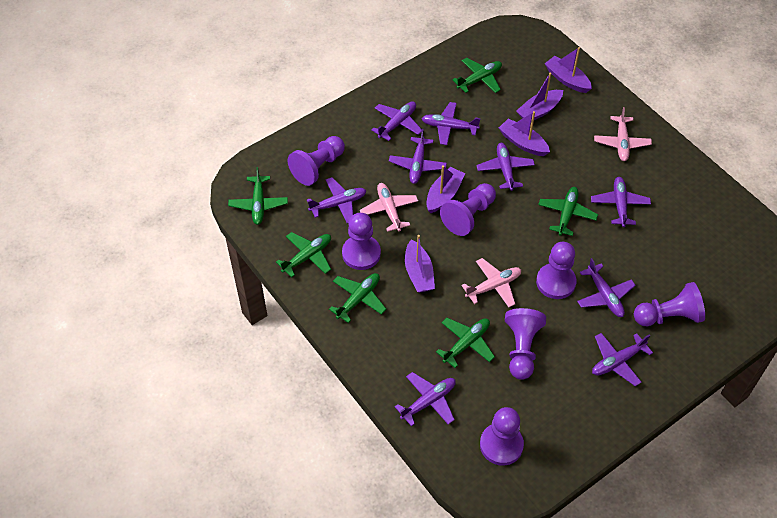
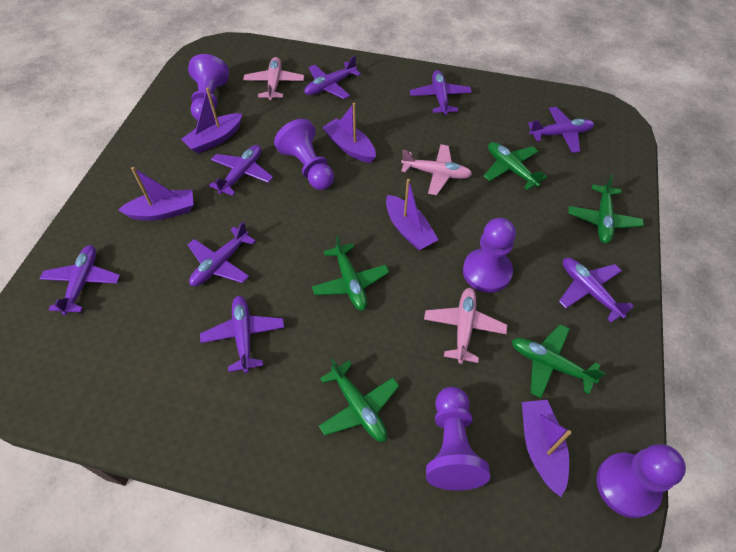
green plane: 6 -> 5
purple pawn: 7 -> 5
purple plane: 9 -> 8

